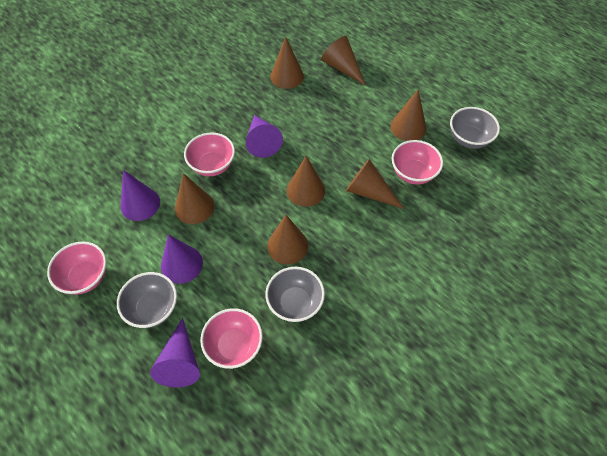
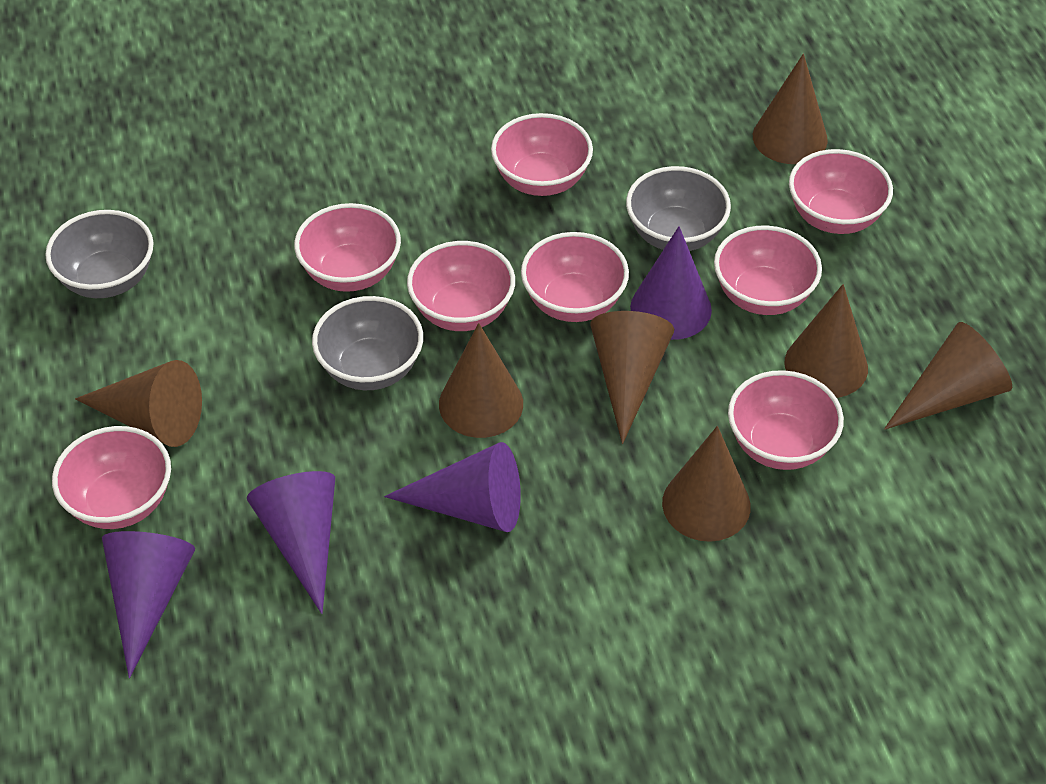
pink bowl: 4 -> 8

